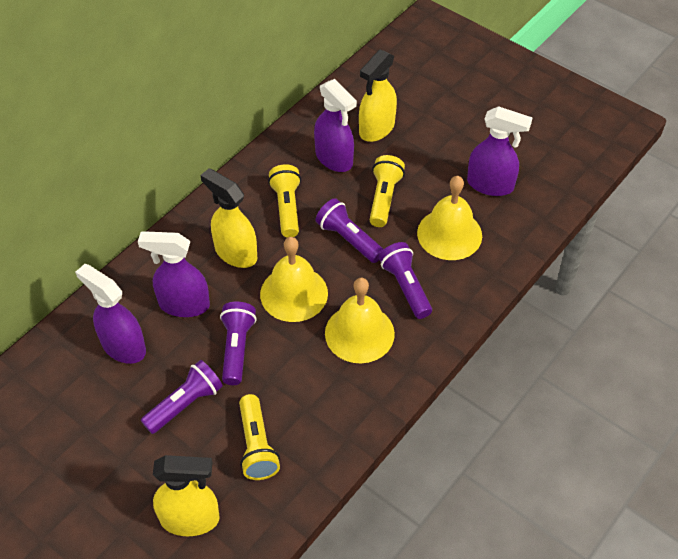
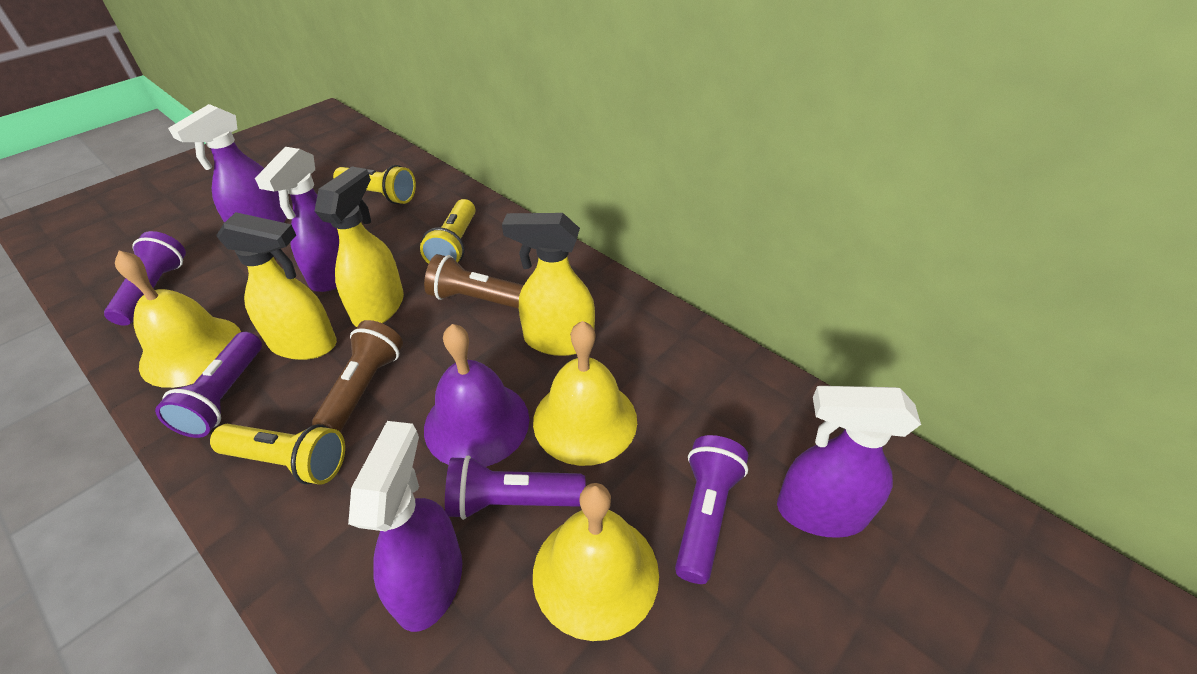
brown flashlight: 0 -> 2
purple bell: 0 -> 1

